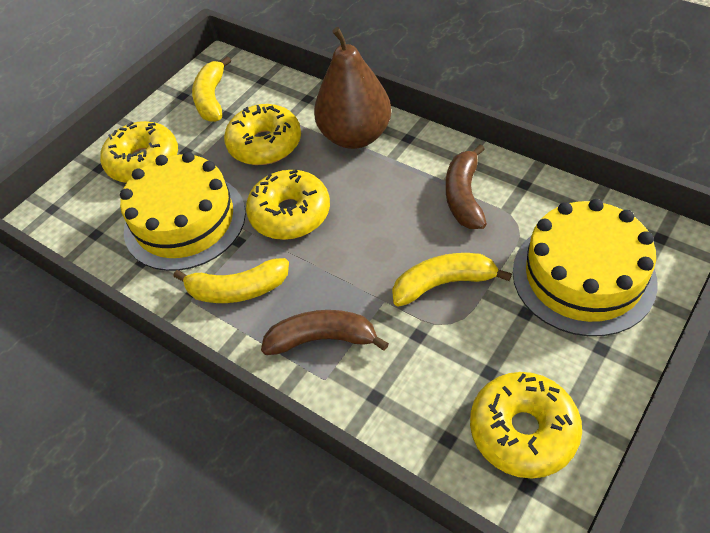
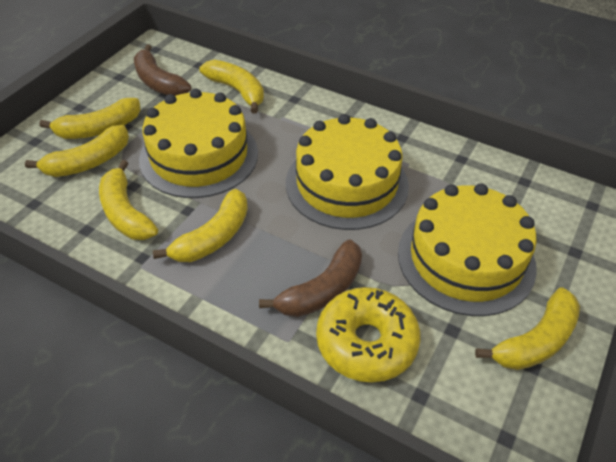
brown pear: 1 -> 0
yellow banana: 3 -> 6
yellow cake: 2 -> 3
yellow donut: 4 -> 1

